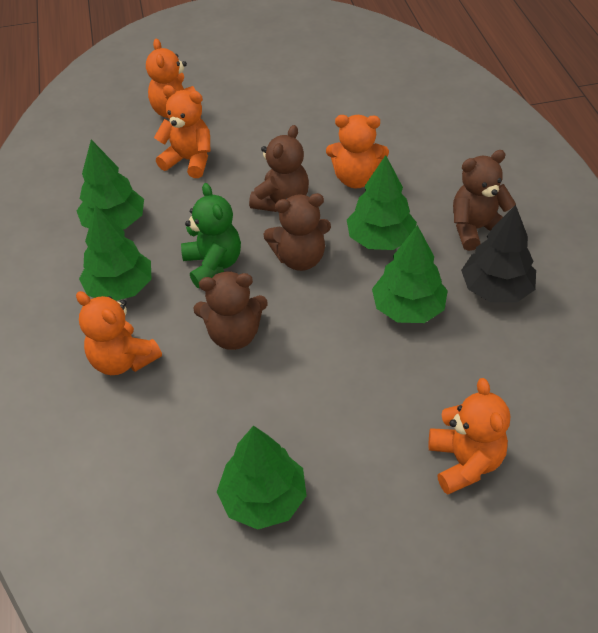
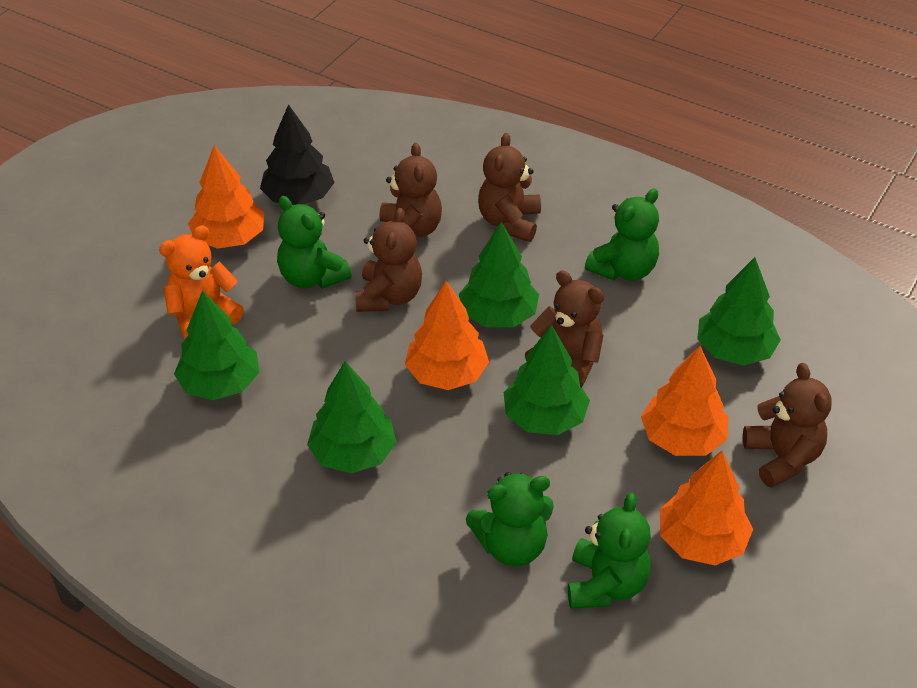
brown teddy bear: 4 -> 5
green teddy bear: 1 -> 4
orange teddy bear: 5 -> 1
orange tree: 0 -> 4

